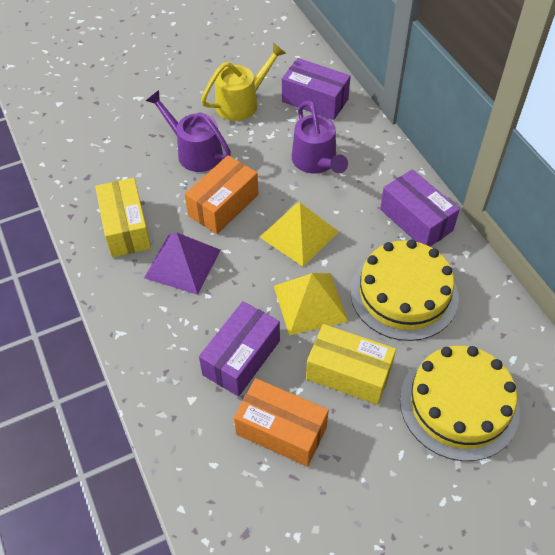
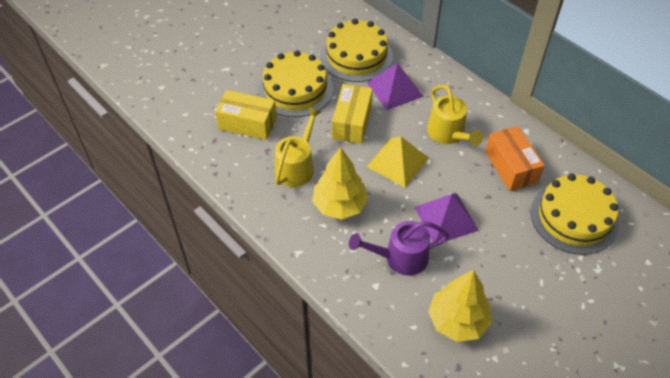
orange box: 2 -> 1
purple box: 3 -> 0
purple pyramid: 1 -> 2
purple watering can: 2 -> 1
yellow cake: 2 -> 3
yellow pyramid: 2 -> 1
yellow tree: 0 -> 2
yellow watering can: 1 -> 2

